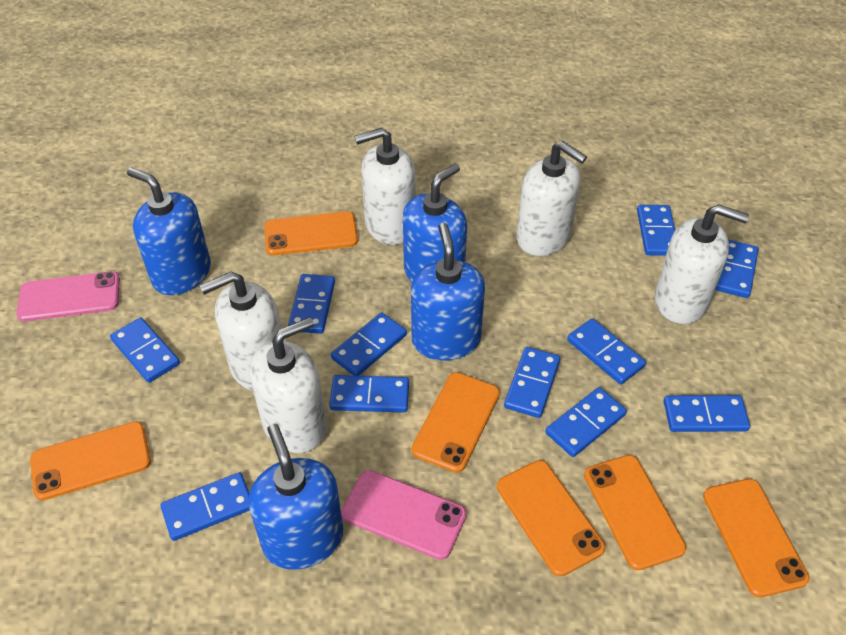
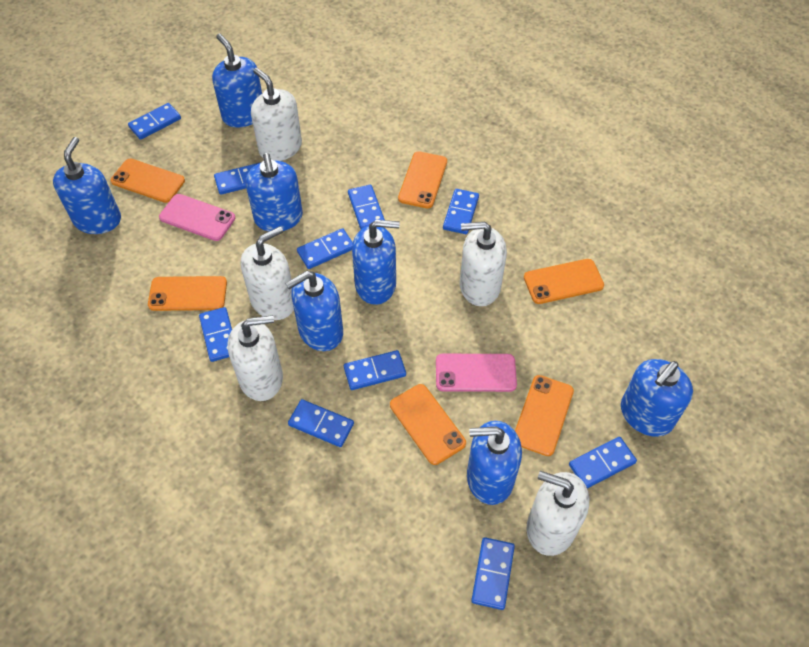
blue domino: 11 -> 10
blue soap dispenser: 4 -> 7

